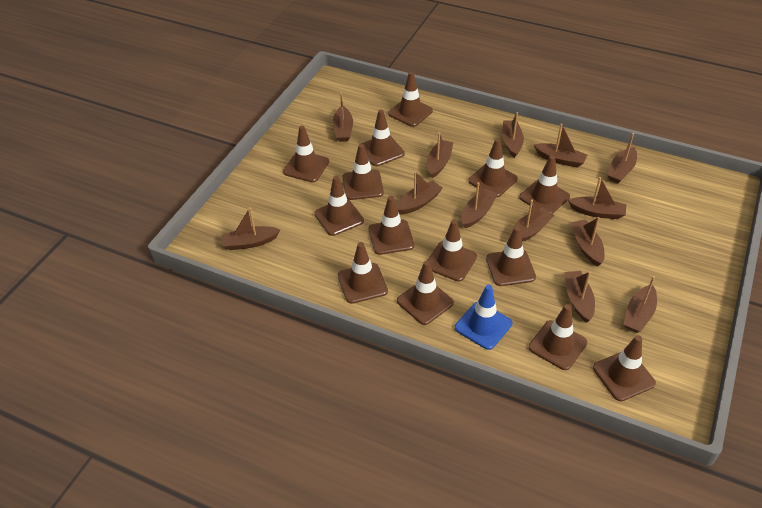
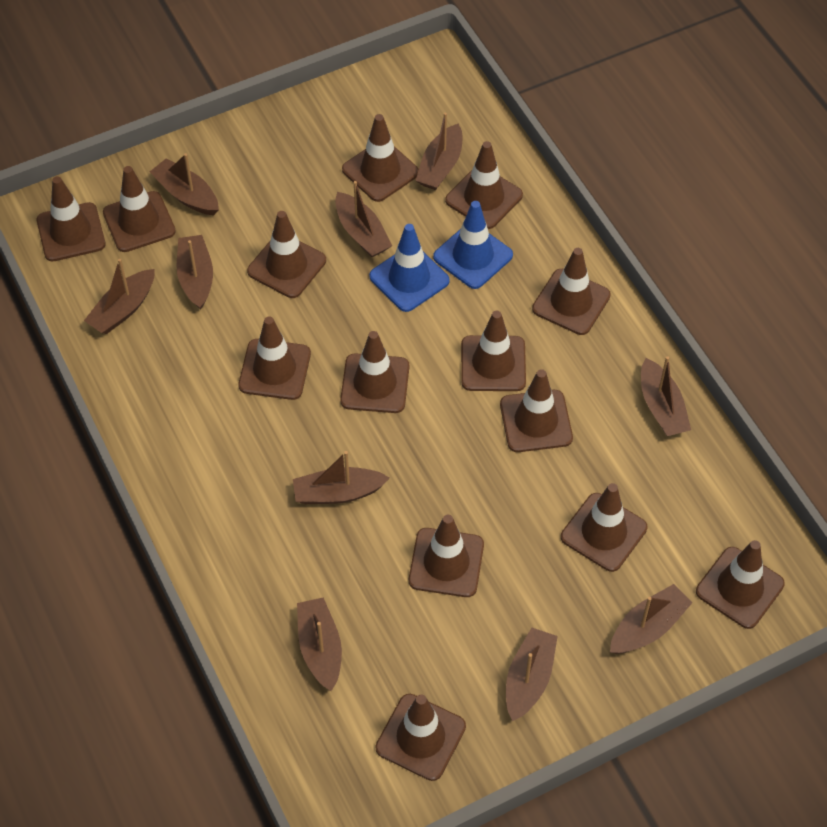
blue traffic cone: 1 -> 2
brown boat: 13 -> 10

